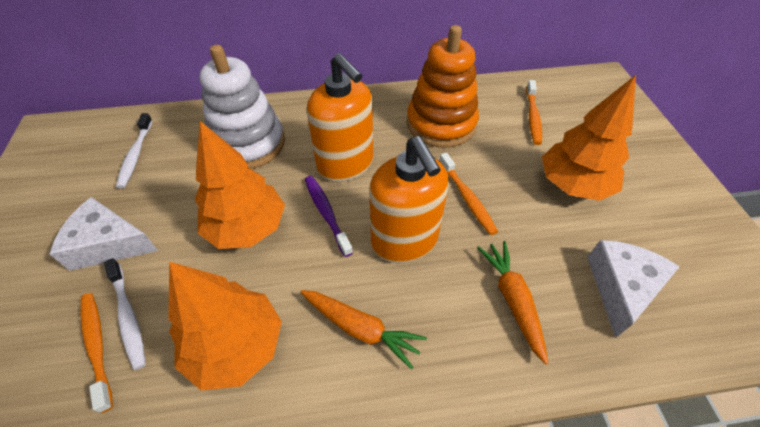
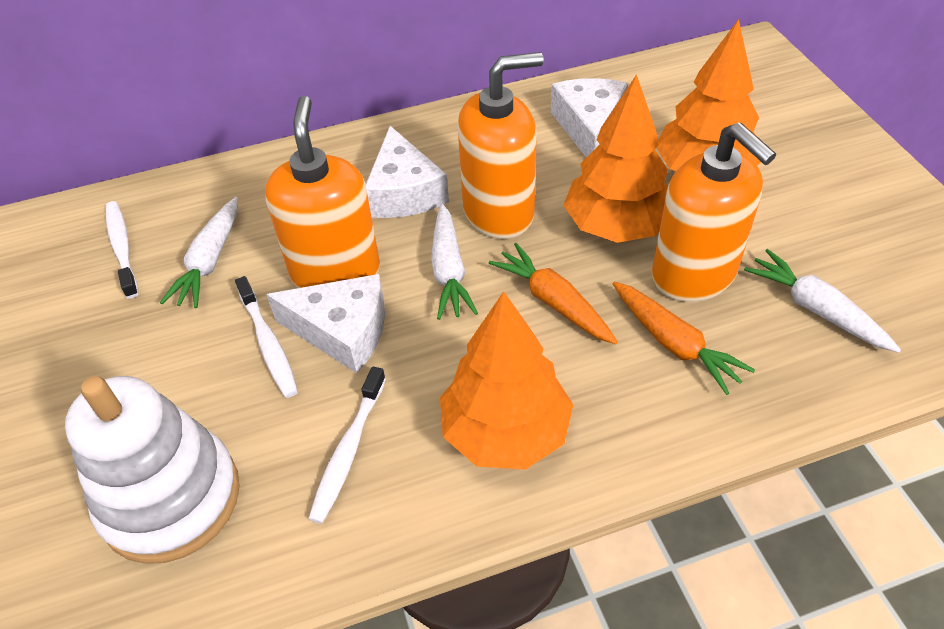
orange soap dispenser: 2 -> 3
orange stacking toy: 1 -> 0
orange toothbrush: 3 -> 0
purple toothbrush: 1 -> 0
white carrot: 0 -> 3
white cheese: 2 -> 3
white toothbrush: 2 -> 3

